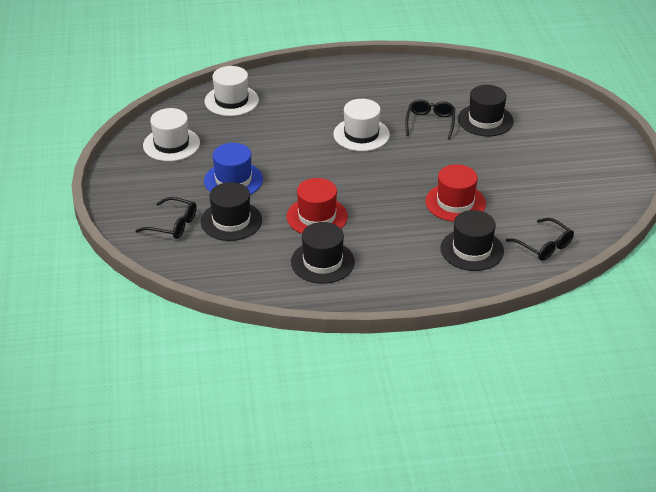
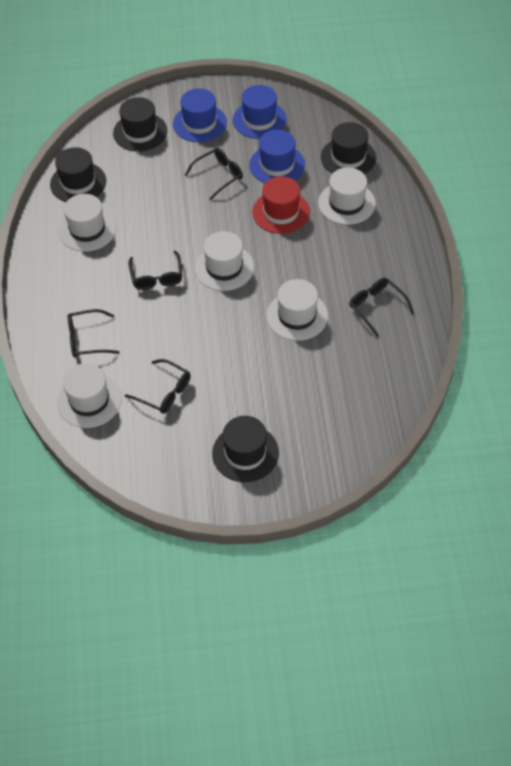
black glasses: 3 -> 5
blue hat: 1 -> 3
red hat: 2 -> 1
white hat: 3 -> 5

